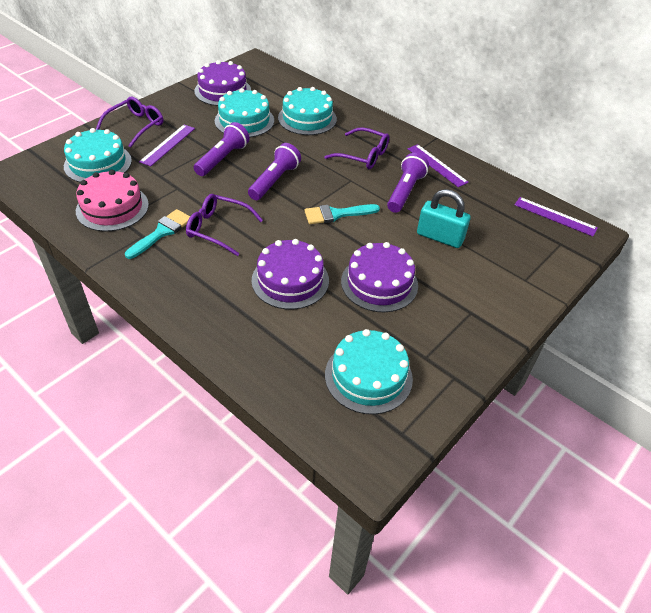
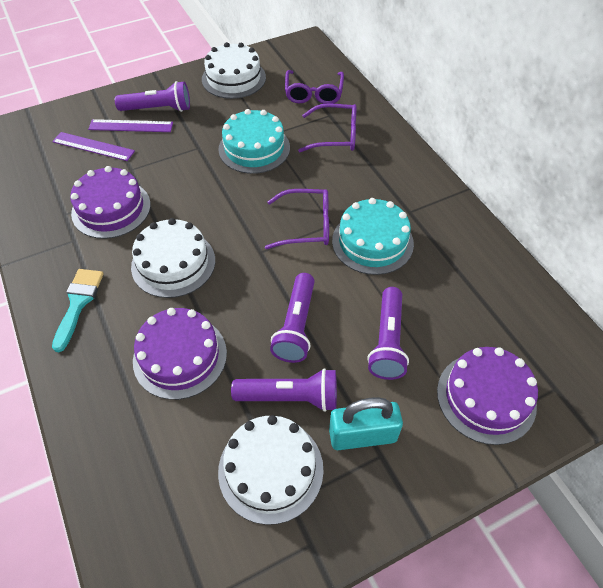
pink cake: 1 -> 0
purple flashlight: 3 -> 4
purple ruler: 3 -> 2
turquoise brush: 2 -> 1
turquoise cake: 4 -> 2
white cake: 0 -> 3

